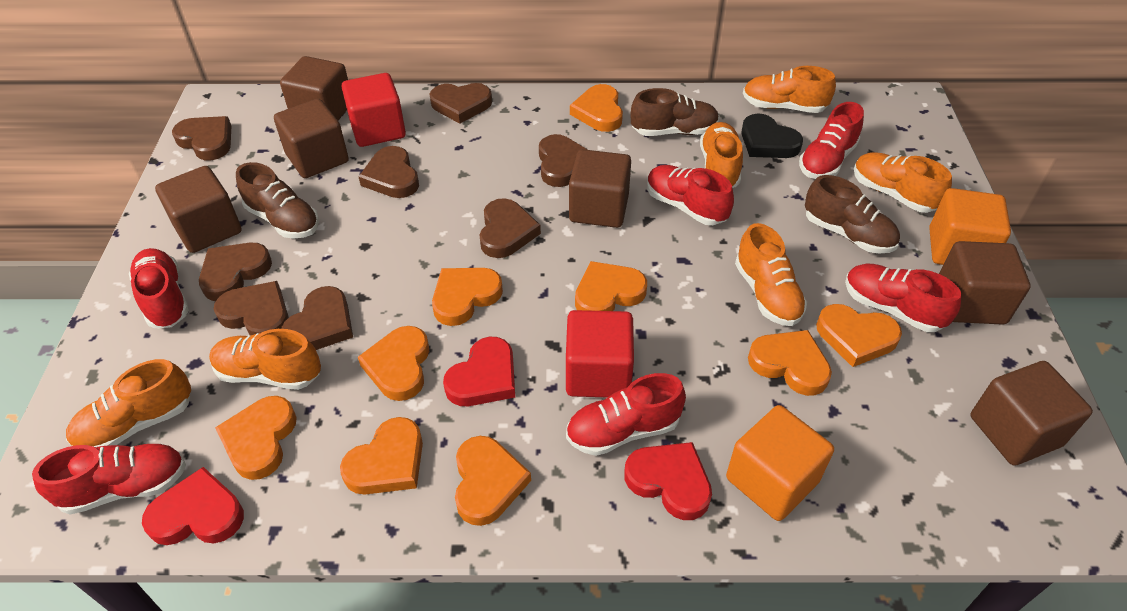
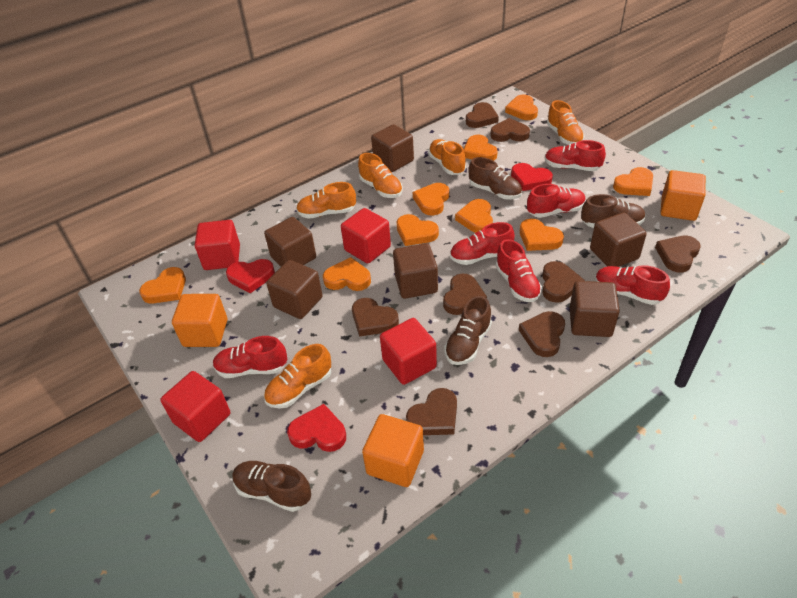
black heart: 1 -> 0
brown shoe: 3 -> 4
orange cube: 2 -> 3
orange shoe: 6 -> 5
red cube: 2 -> 4

